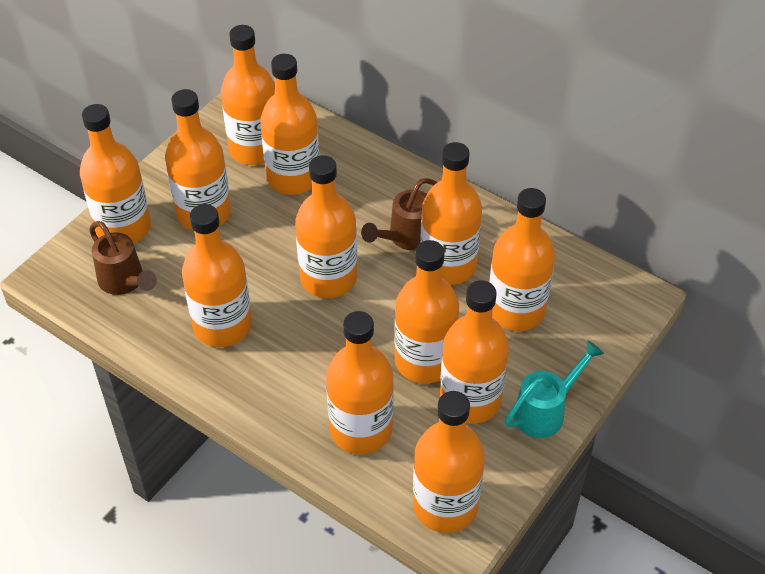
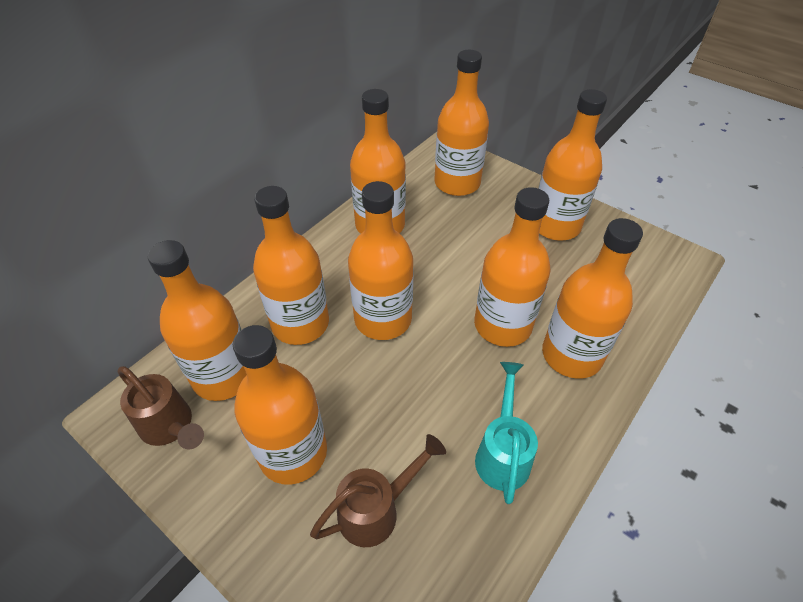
orange bottle: 12 -> 9

